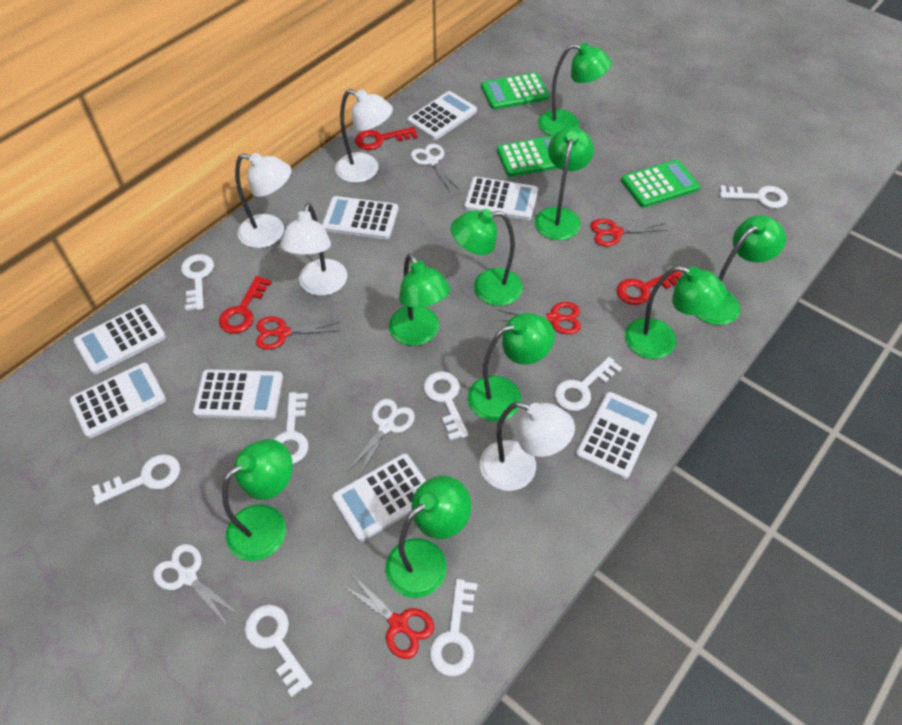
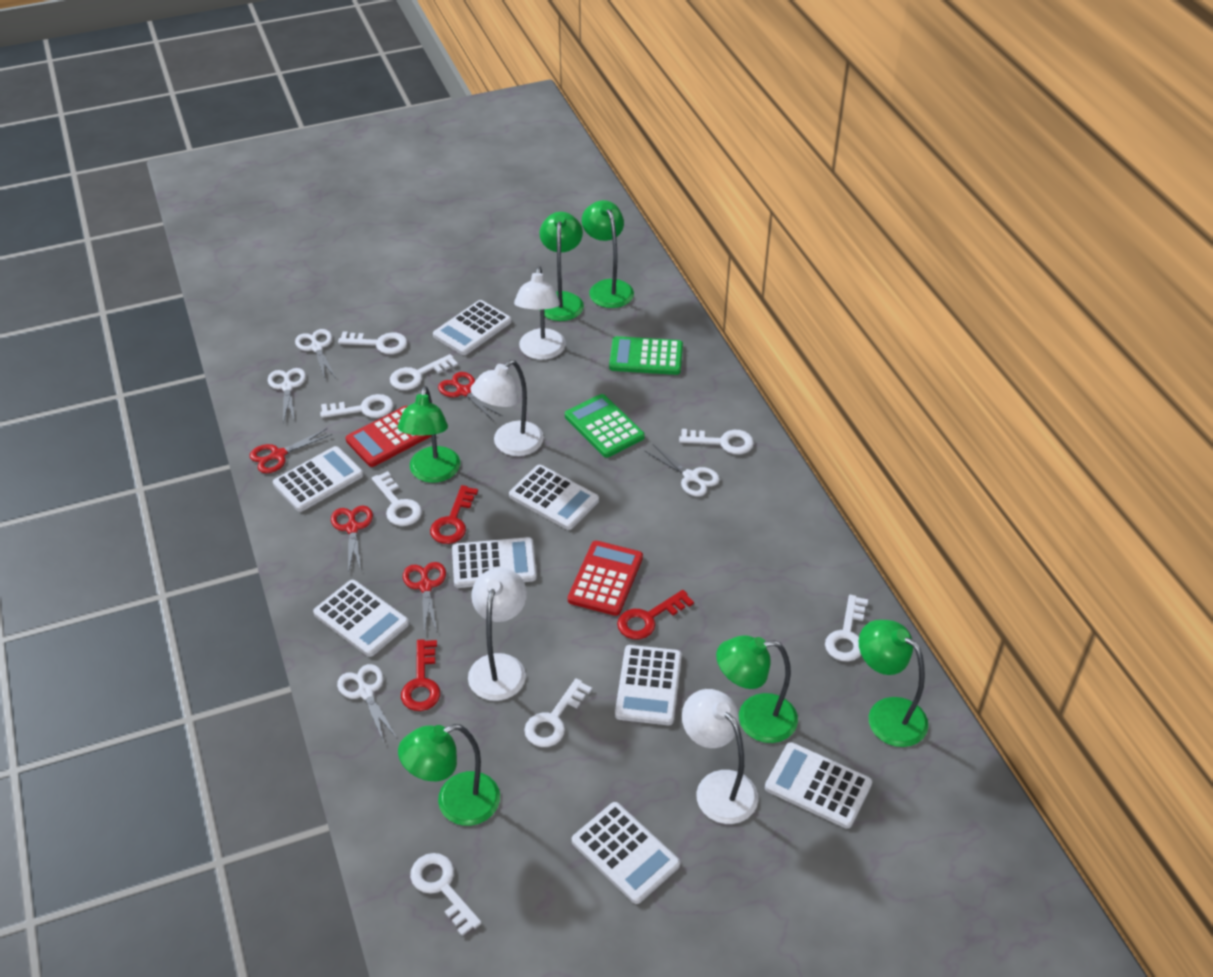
green calculator: 3 -> 2
green lamp: 9 -> 6
red calculator: 0 -> 2
white scissors: 3 -> 4

